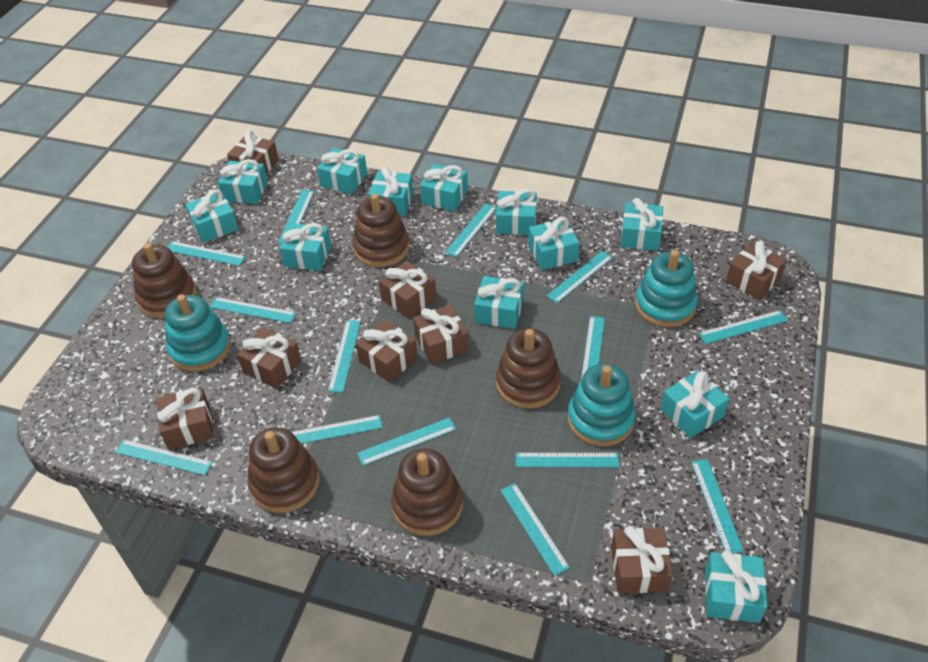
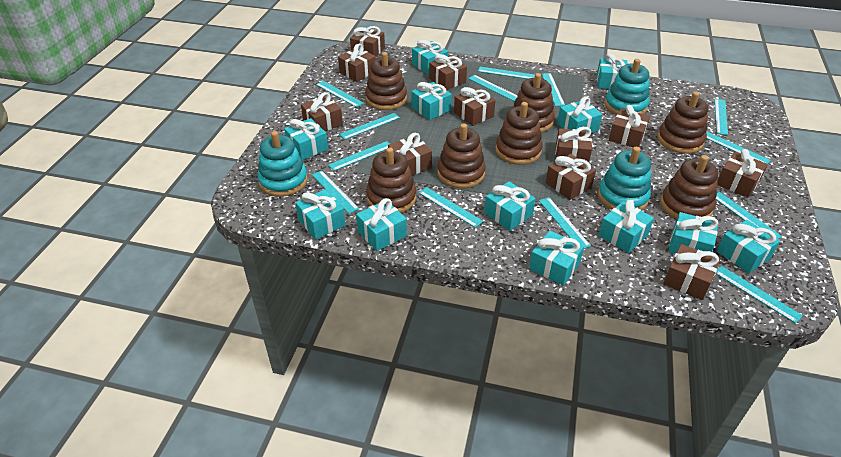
brown gift: 8 -> 11
brown stacking toy: 5 -> 7
turquoise ruler: 14 -> 13

